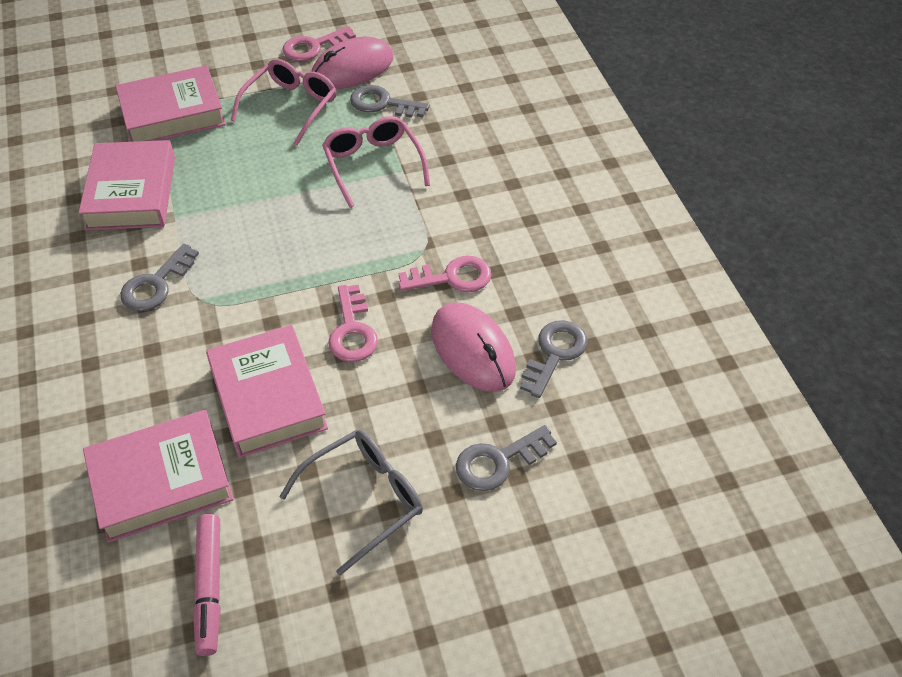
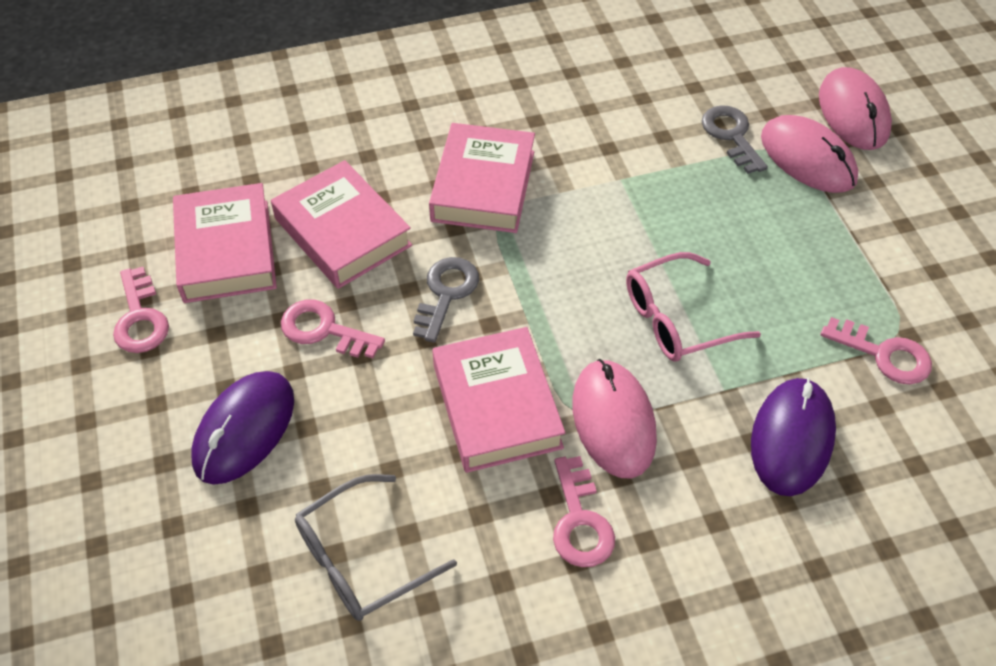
grey key: 4 -> 2
pink glasses: 2 -> 1
pink key: 3 -> 4
pink marker: 1 -> 0
pink mouse: 2 -> 3
purple mouse: 0 -> 2

